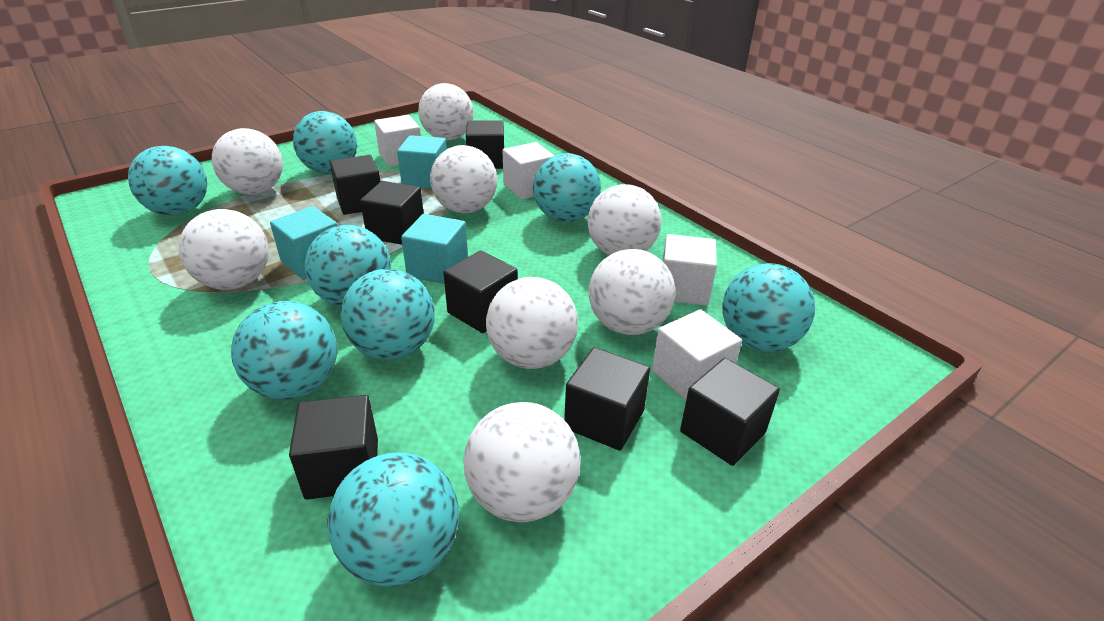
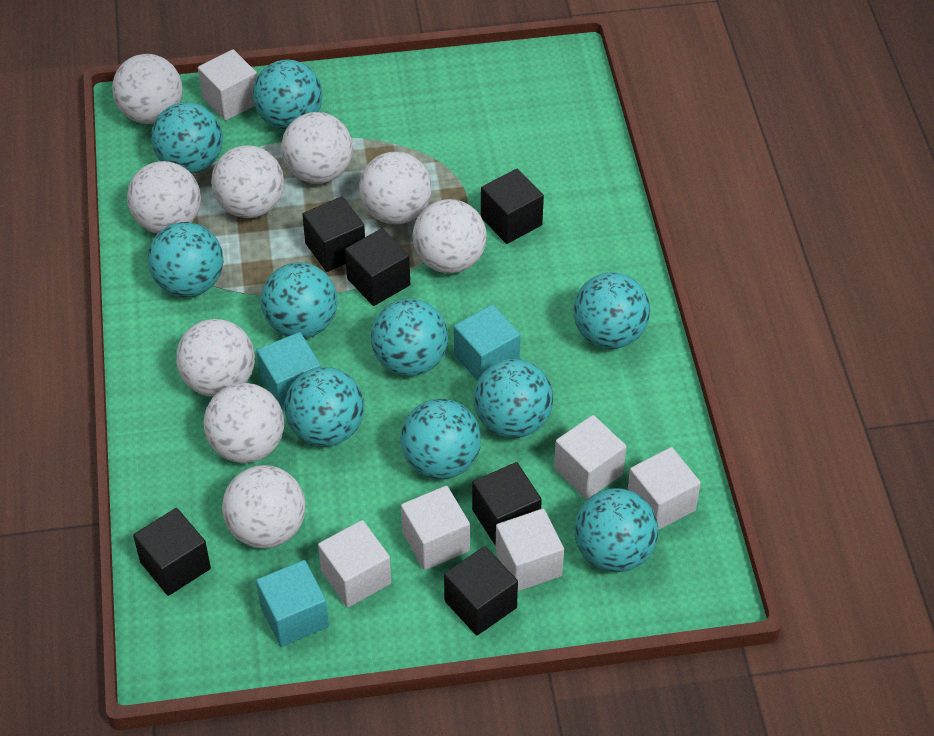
black cube: 7 -> 6
turquoise ball: 8 -> 10
white ball: 8 -> 9
white cube: 4 -> 6

